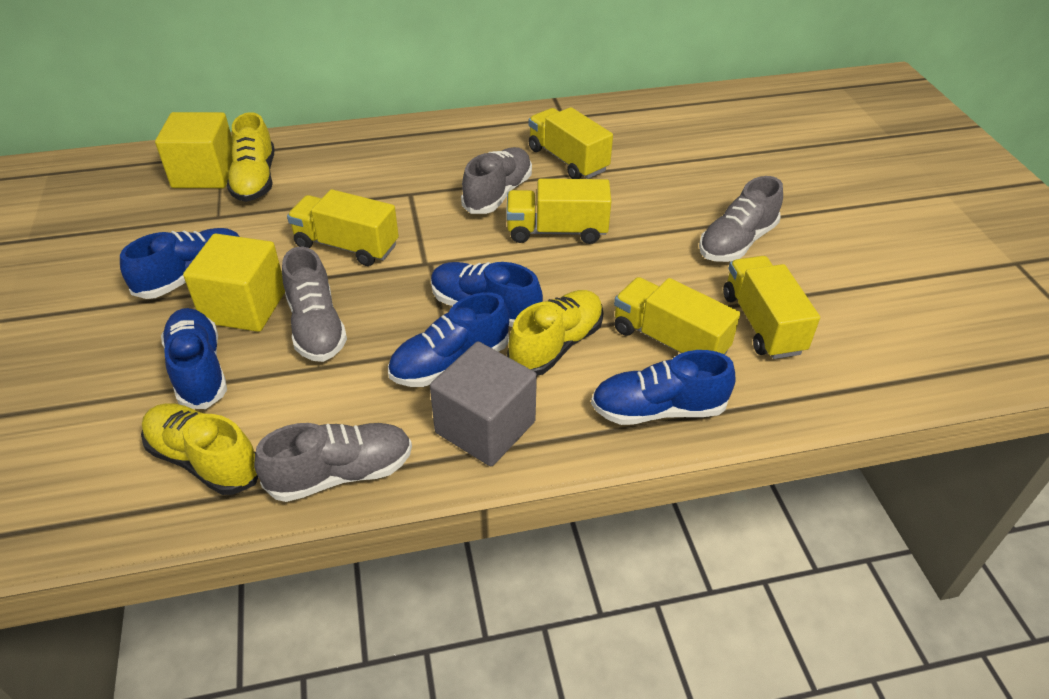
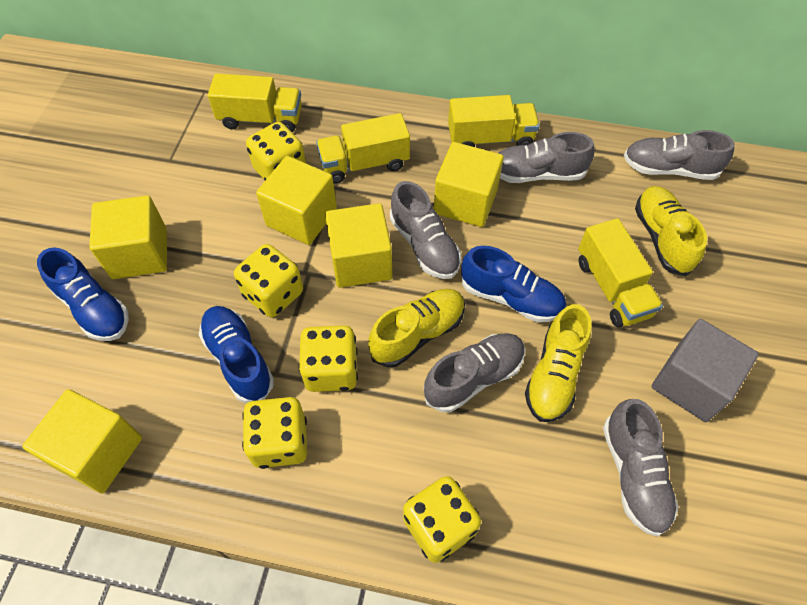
blue shoe: 5 -> 3
grey shoe: 4 -> 5
yellow cube: 2 -> 5
yellow dice: 0 -> 5
yellow truck: 5 -> 4

